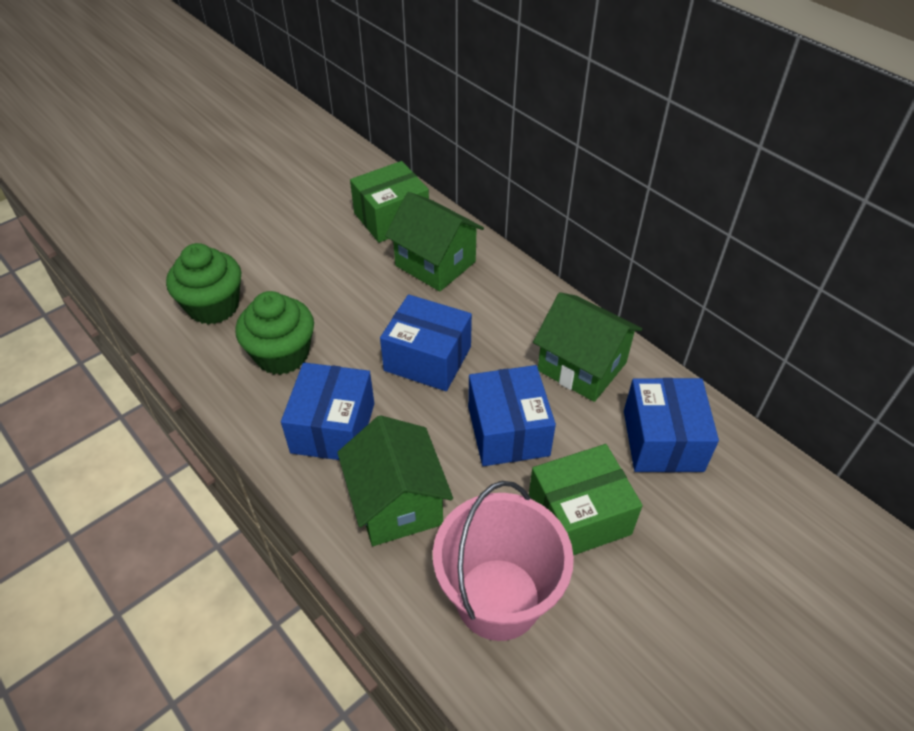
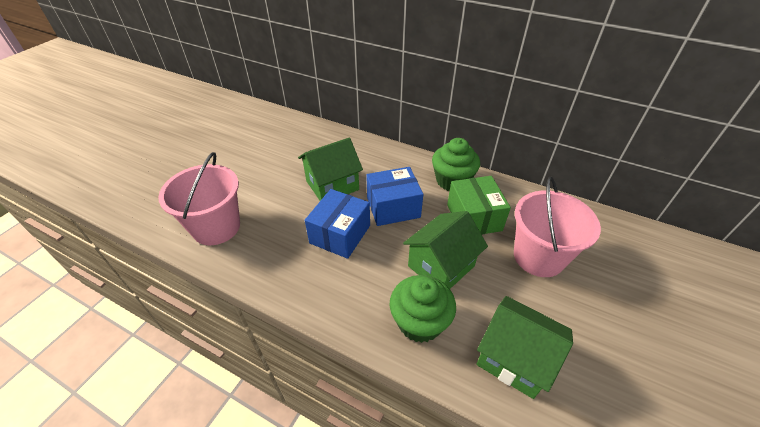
blue box: 4 -> 2
green box: 2 -> 1
pink bucket: 1 -> 2

